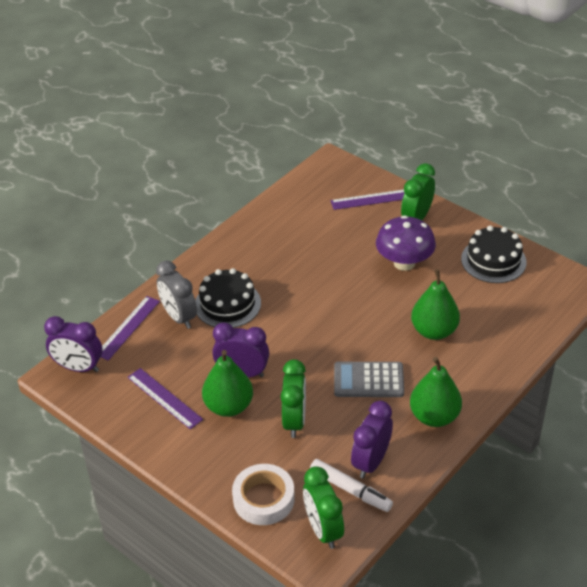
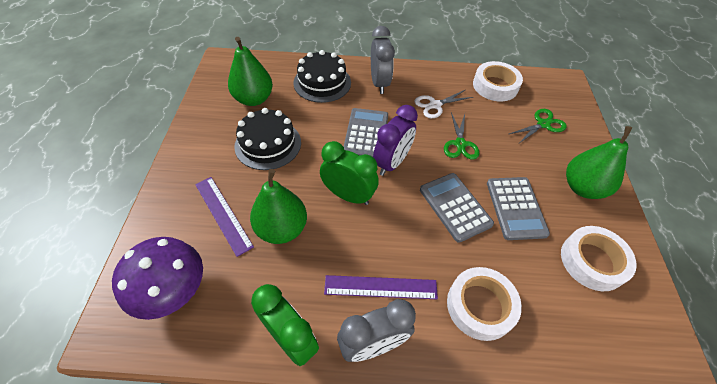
green clock: 3 -> 2
green scissors: 0 -> 2
grey calculator: 1 -> 3
grey clock: 1 -> 2
purple clock: 3 -> 1
purple ruler: 3 -> 2
white marker: 1 -> 0
white scissors: 0 -> 1
white tape: 1 -> 3

